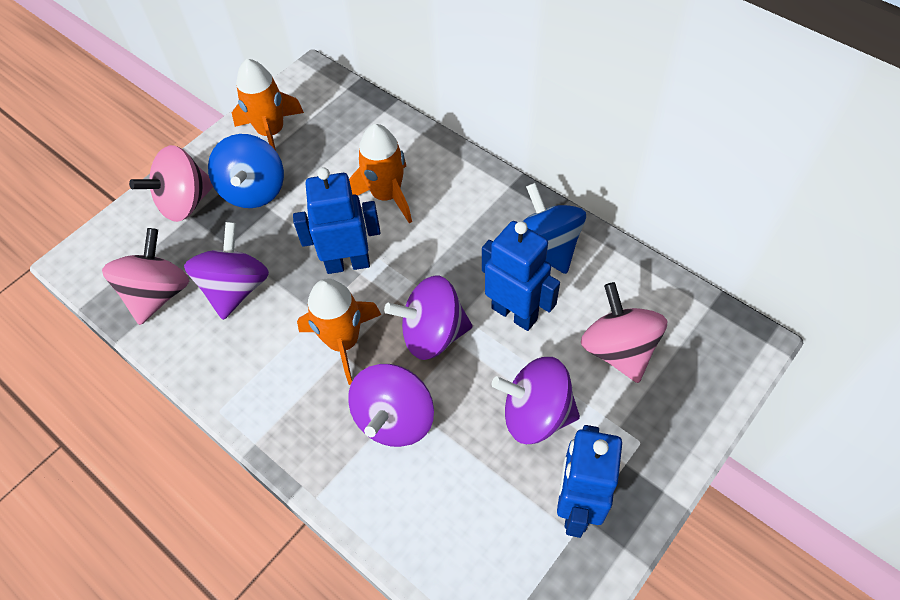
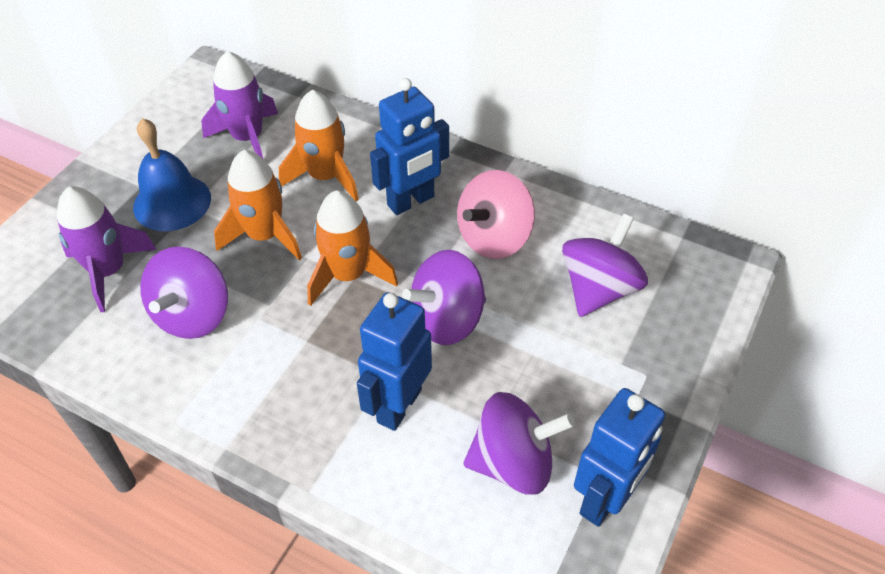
blue bell: 0 -> 1
blue spinning top: 2 -> 0
pink spinning top: 3 -> 1
purple rocket: 0 -> 2

